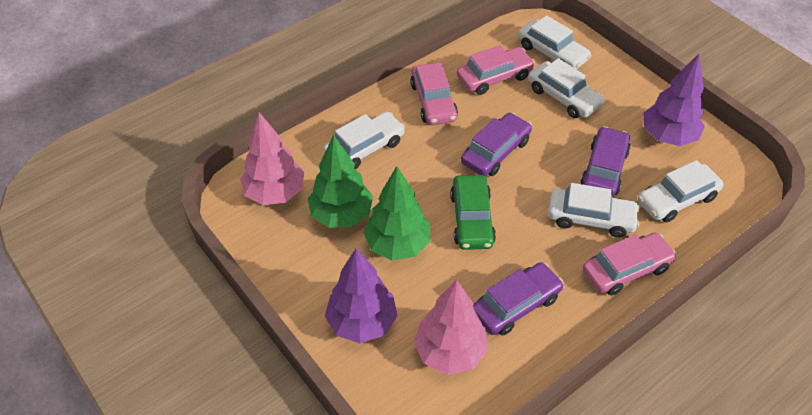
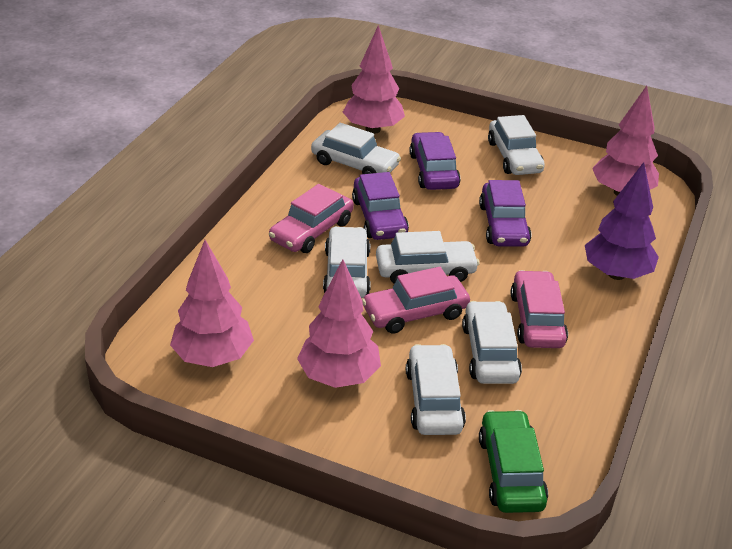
green tree: 2 -> 0
pink tree: 2 -> 4
purple tree: 2 -> 1
white car: 5 -> 6

